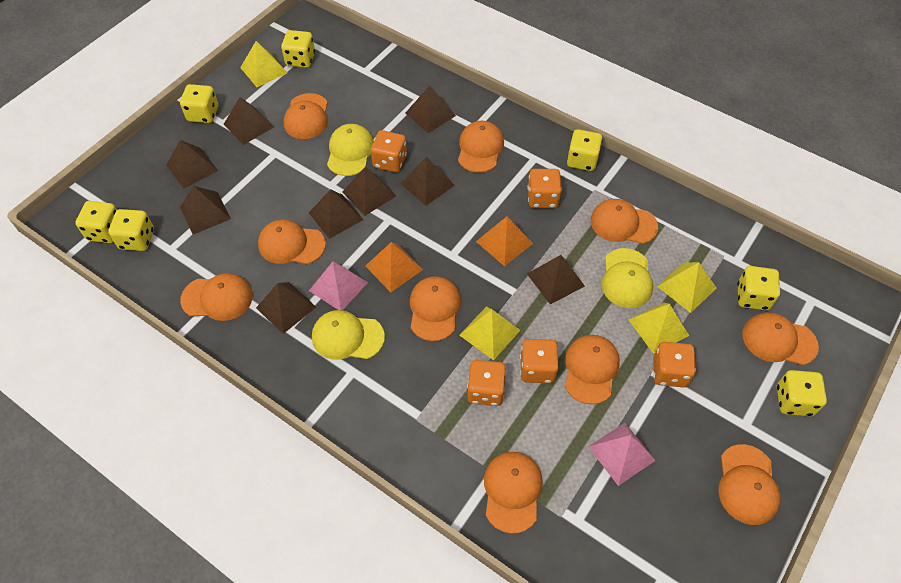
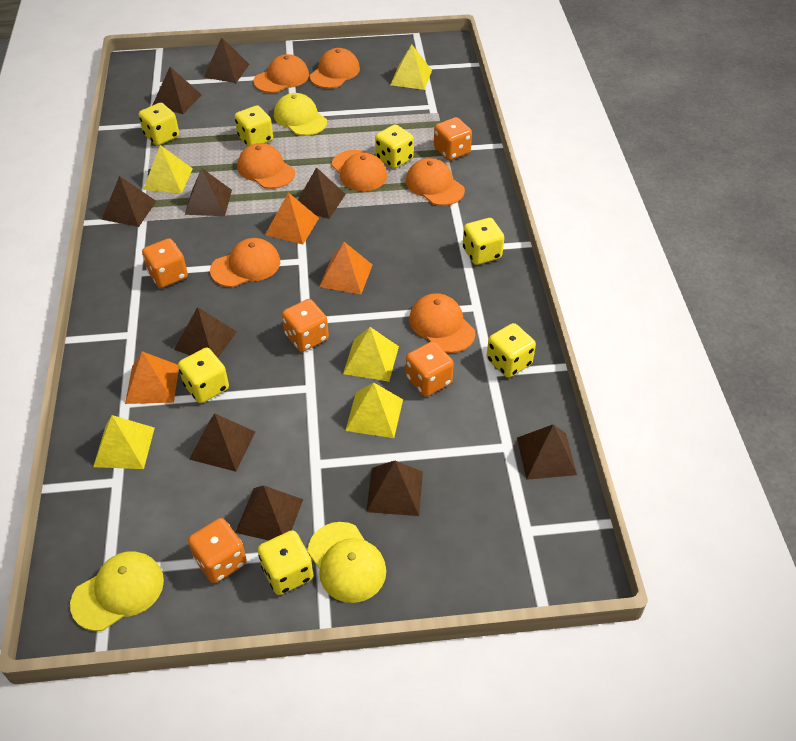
brown pyramid: 9 -> 10
orange cap: 10 -> 7
orange pyramid: 2 -> 3
pink pyramid: 2 -> 0
yellow pyramid: 4 -> 5

